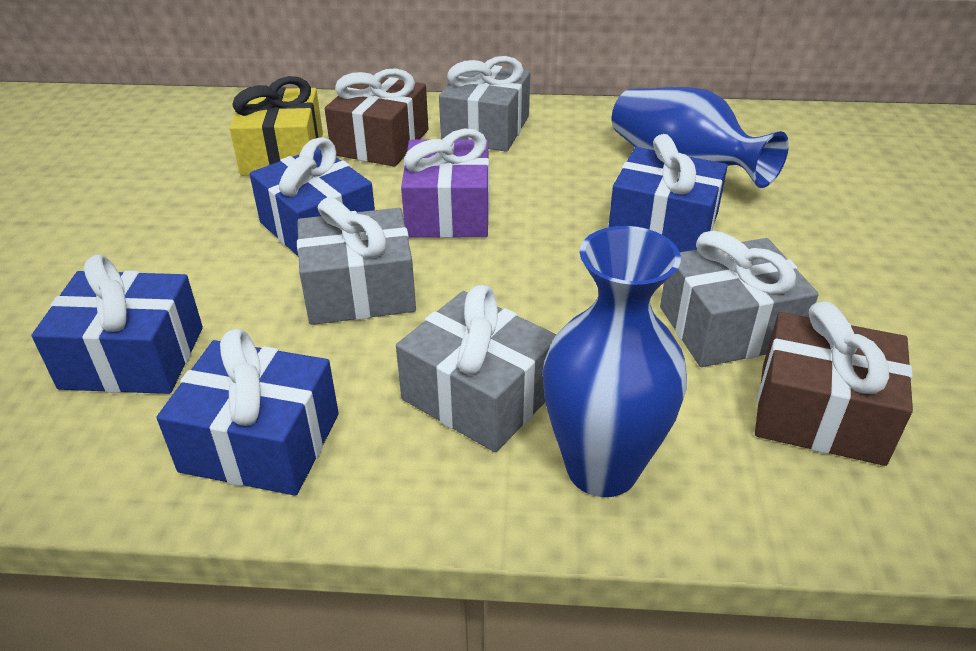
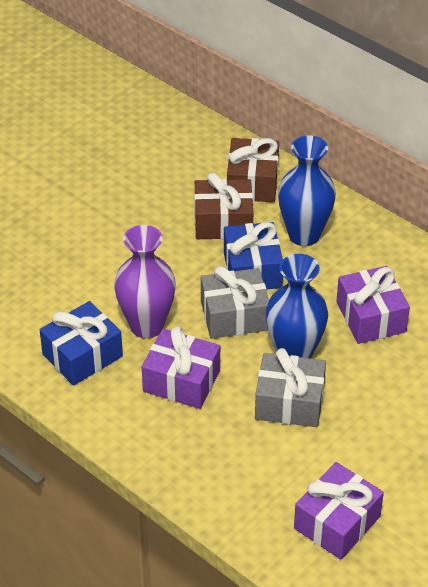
blue gift: 4 -> 2
grey gift: 4 -> 2
purple gift: 1 -> 3
purple vase: 0 -> 1
yellow gift: 1 -> 0

